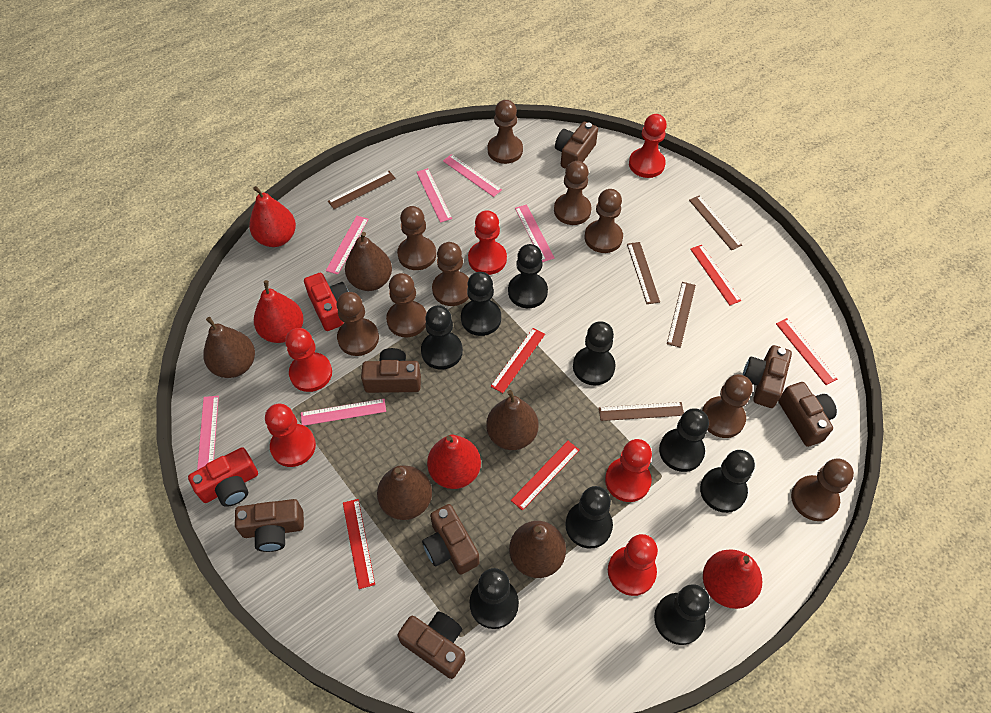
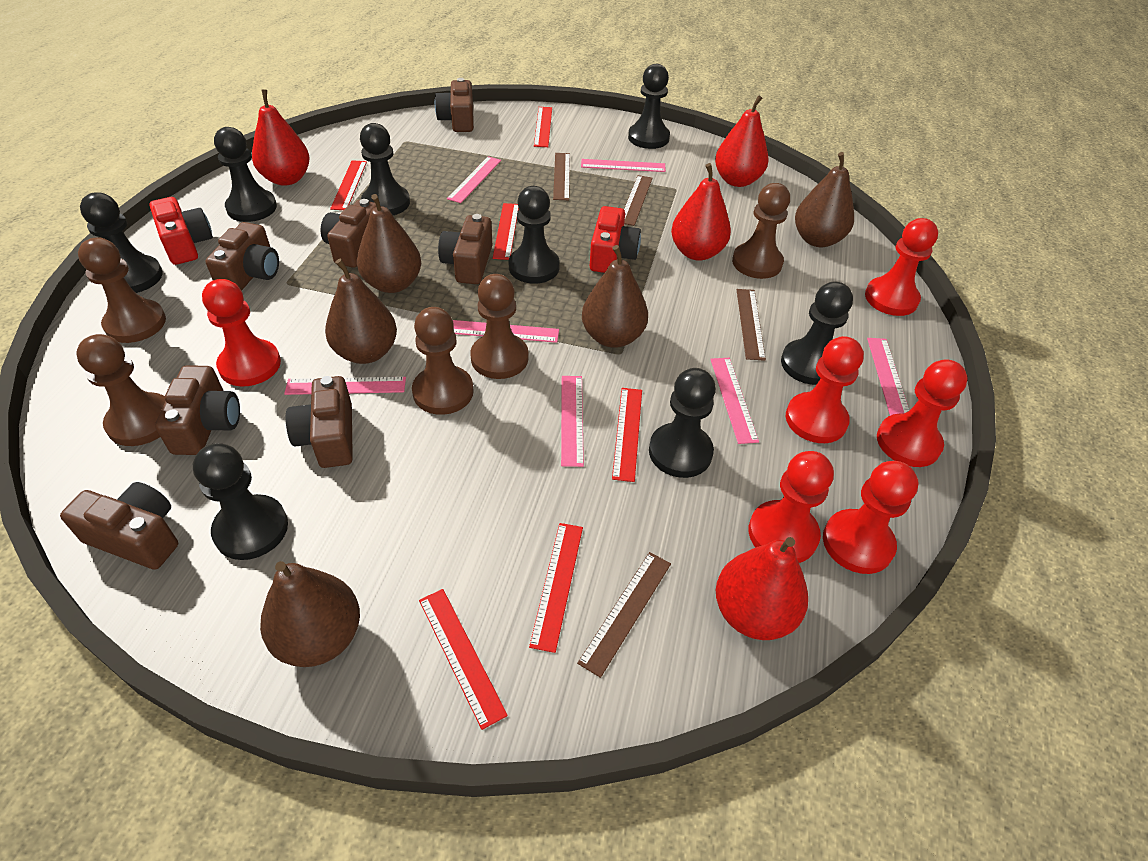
black pawn: 9 -> 8
brown pawn: 9 -> 5
brown ruler: 5 -> 4
pink ruler: 6 -> 7
red ruler: 5 -> 6

